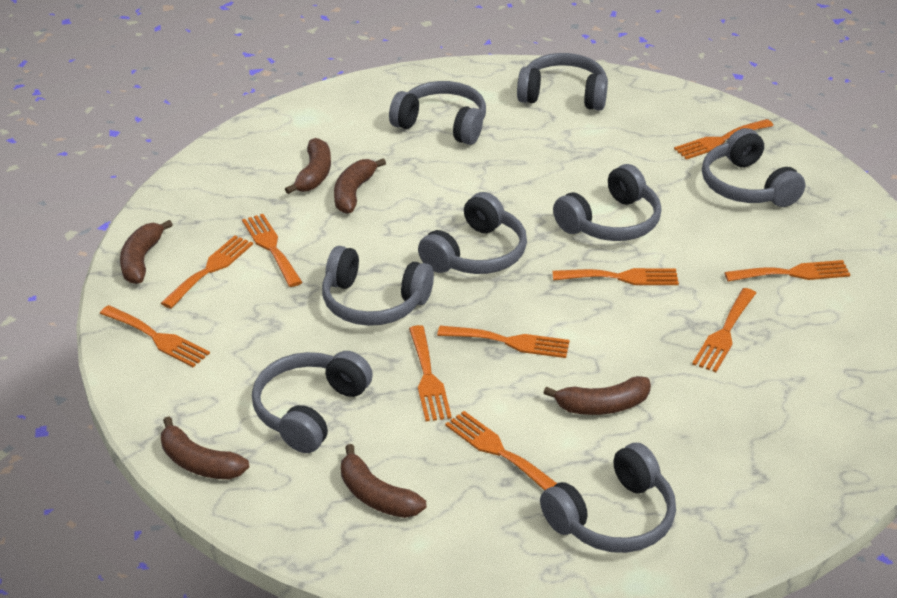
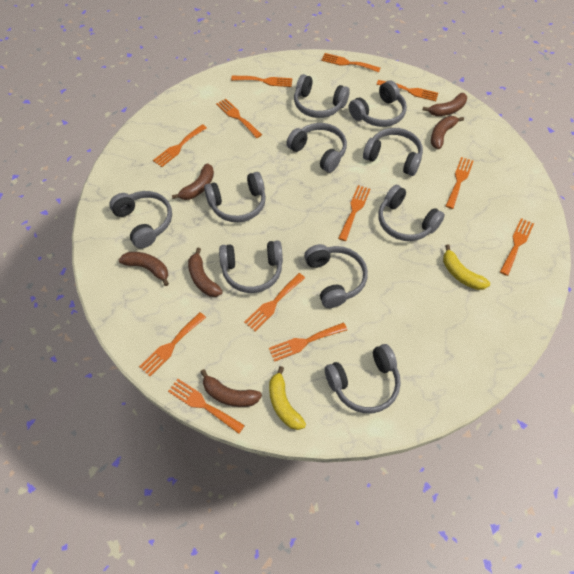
grey headphones: 8 -> 10
orange fork: 10 -> 12
yellow banana: 0 -> 2

